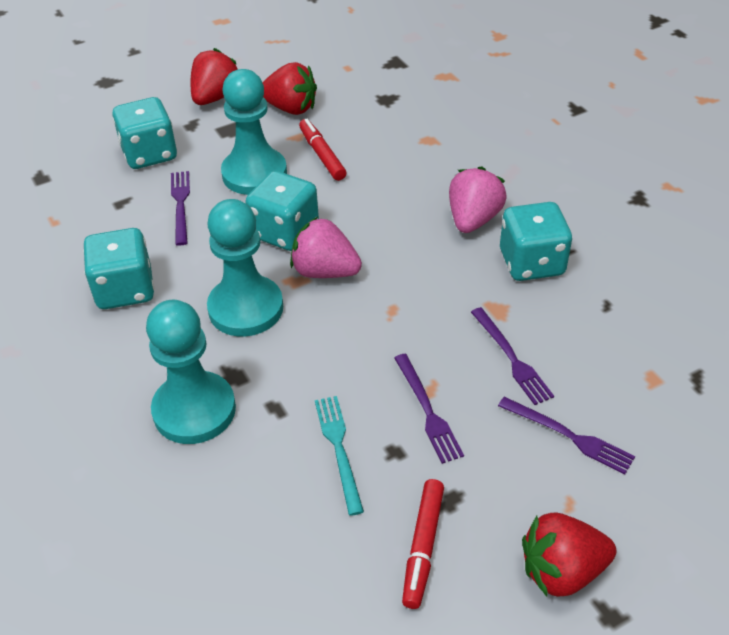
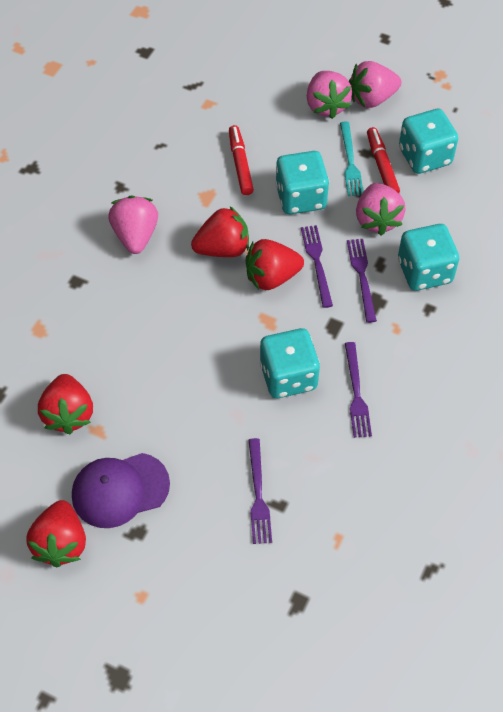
pink strawberry: 2 -> 4
purple cap: 0 -> 1
red strawberry: 3 -> 4
turquoise pawn: 3 -> 0

